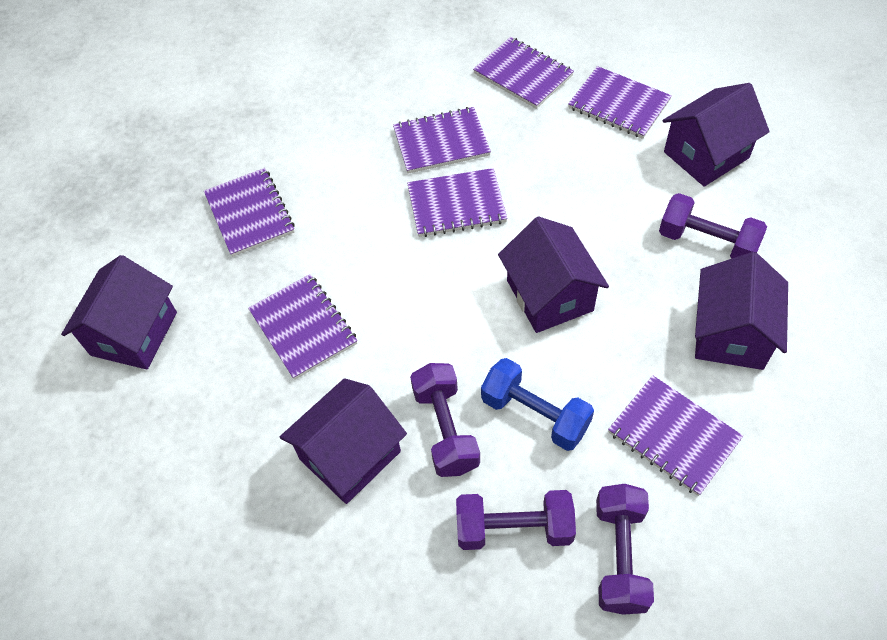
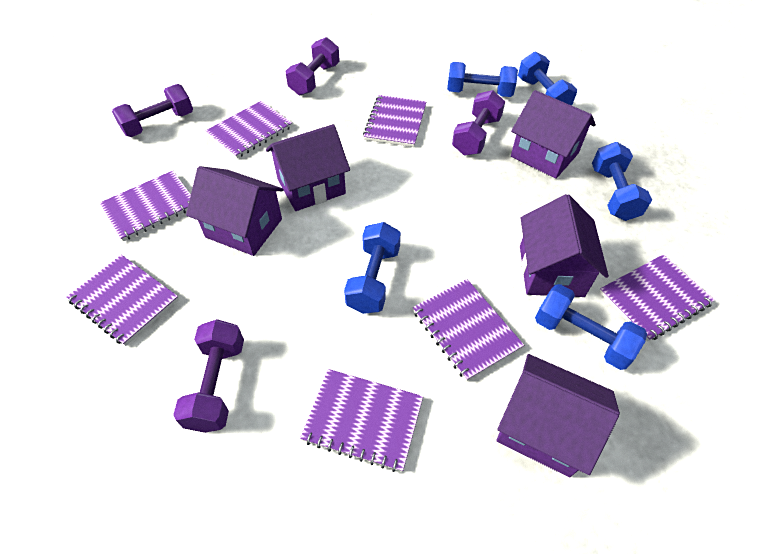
blue dumbbell: 1 -> 5

